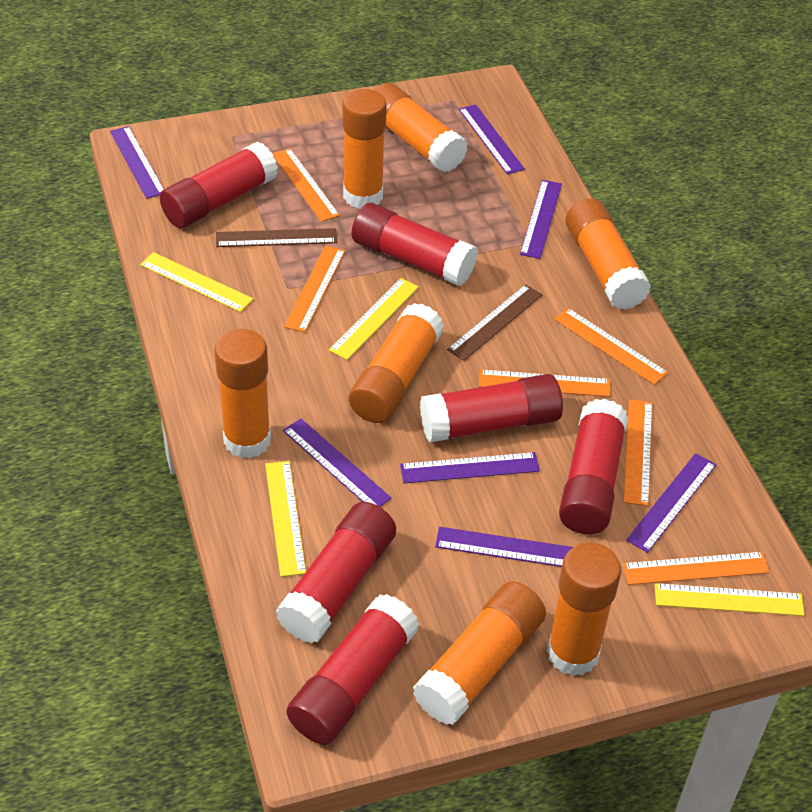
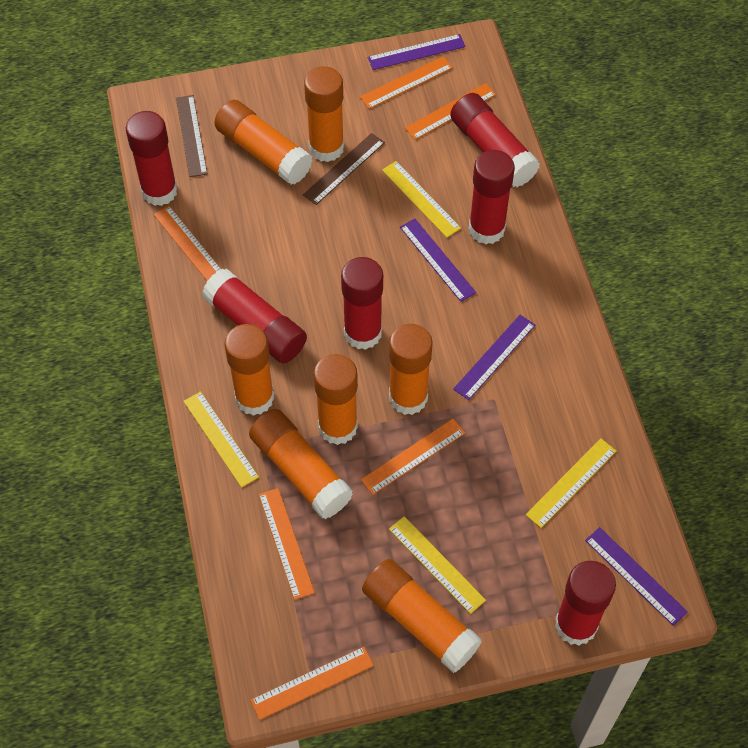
purple ruler: 7 -> 4

